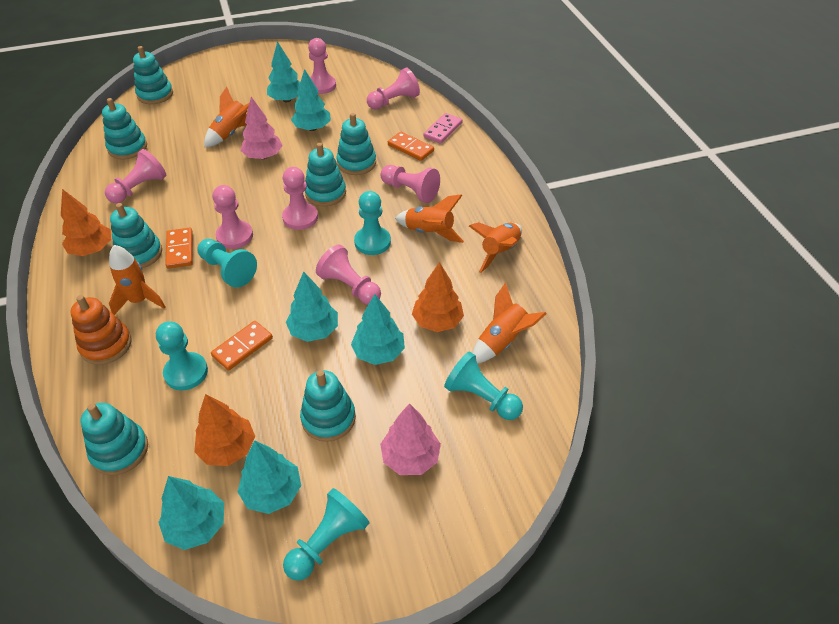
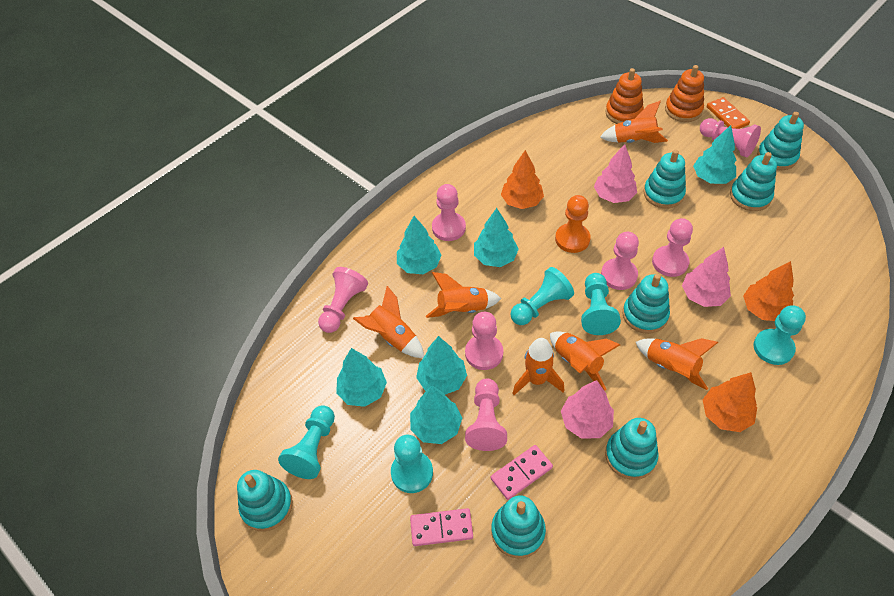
orange domino: 3 -> 1
orange pawn: 0 -> 1
orange rocket: 5 -> 6
orange stacking toy: 1 -> 2
pink domino: 1 -> 2
pink tree: 2 -> 3

